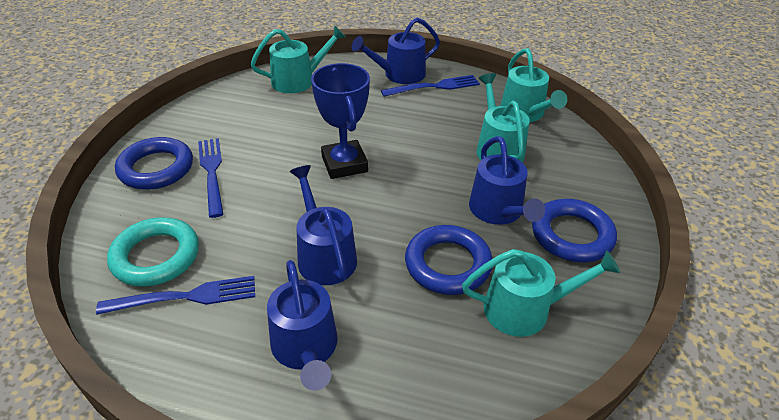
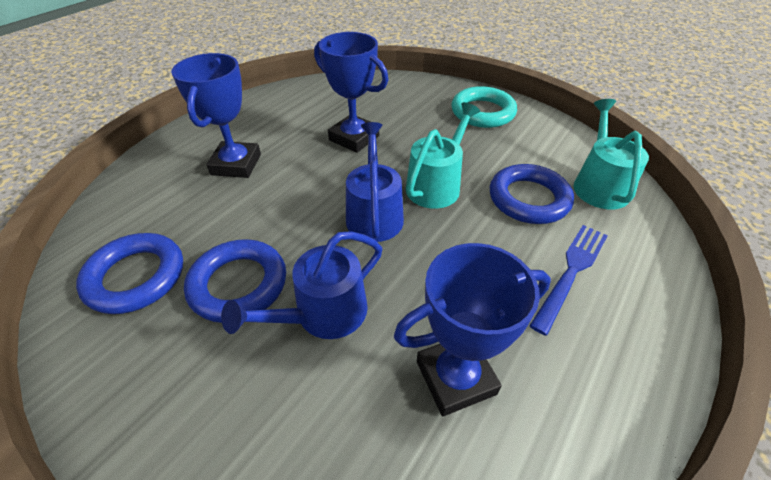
blue fork: 3 -> 1
blue trophy: 1 -> 3
blue watering can: 4 -> 2
turquoise watering can: 4 -> 2

